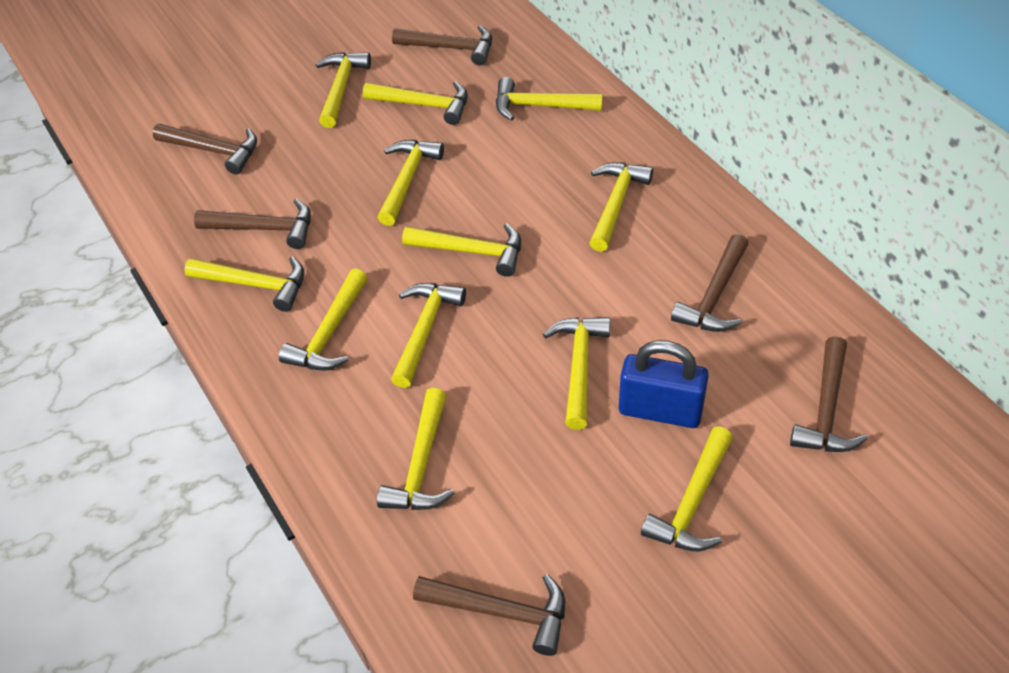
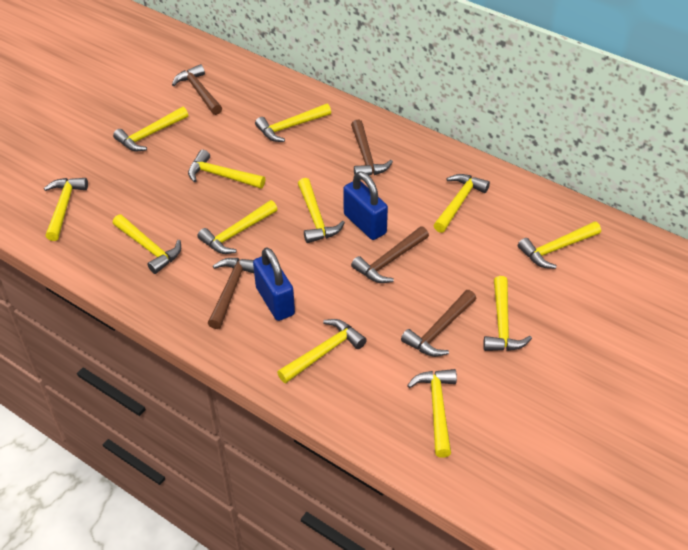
blue padlock: 1 -> 2
brown hammer: 6 -> 5

